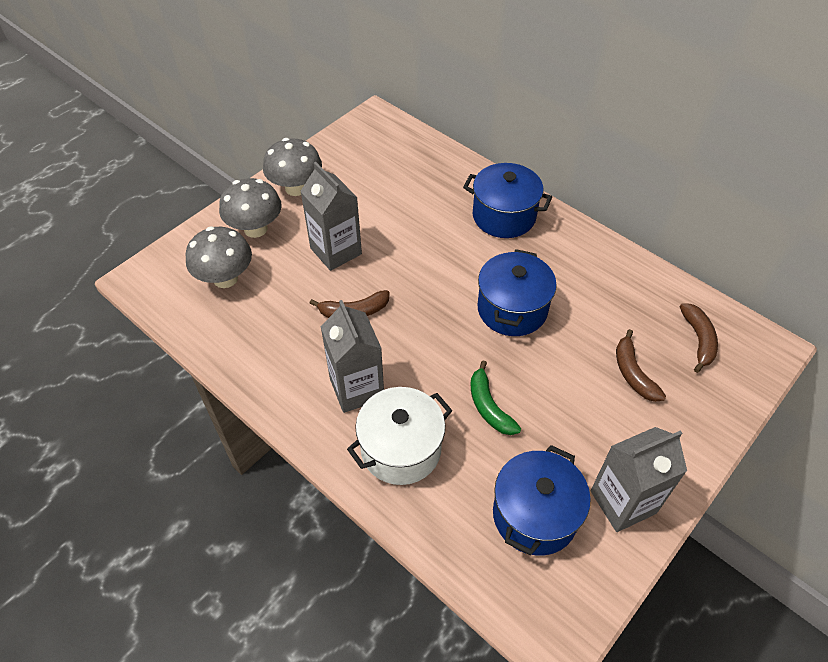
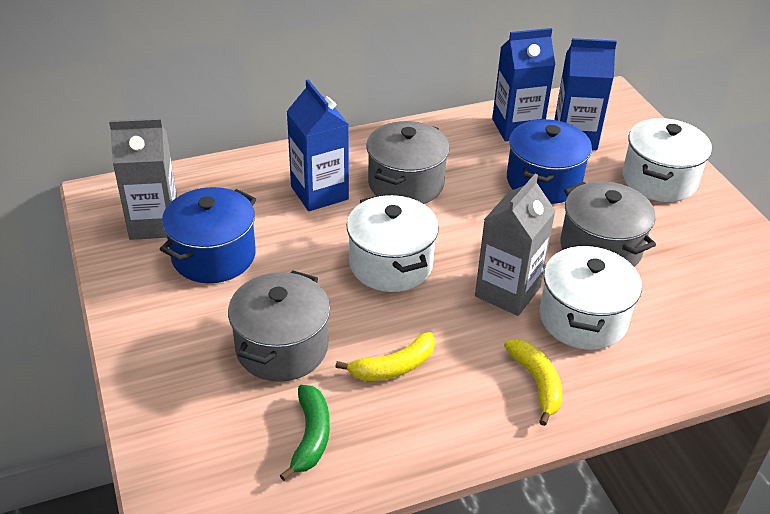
blue carton: 0 -> 3
blue pot: 3 -> 2
brown banana: 3 -> 0
grey carton: 3 -> 2
grey mushroom: 3 -> 0
grey pot: 0 -> 3
white pot: 1 -> 3
yellow banana: 0 -> 2

